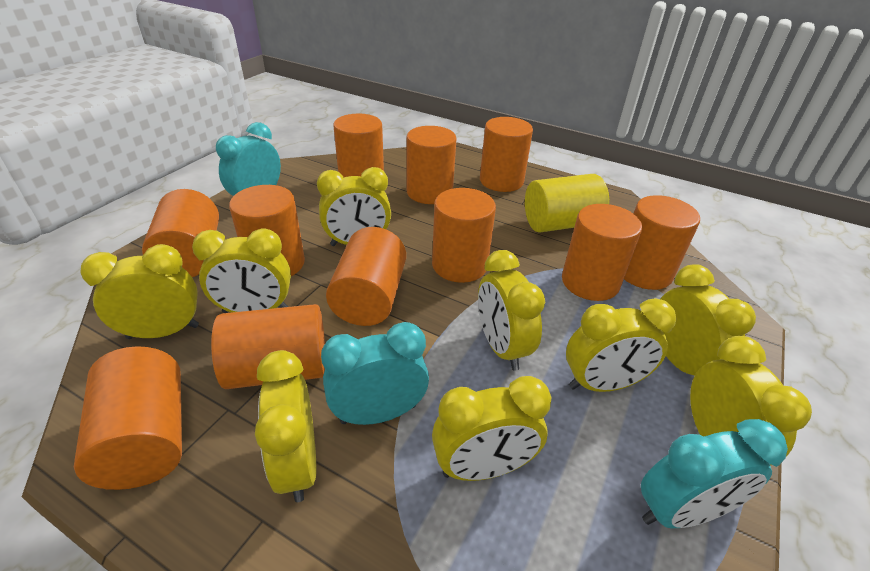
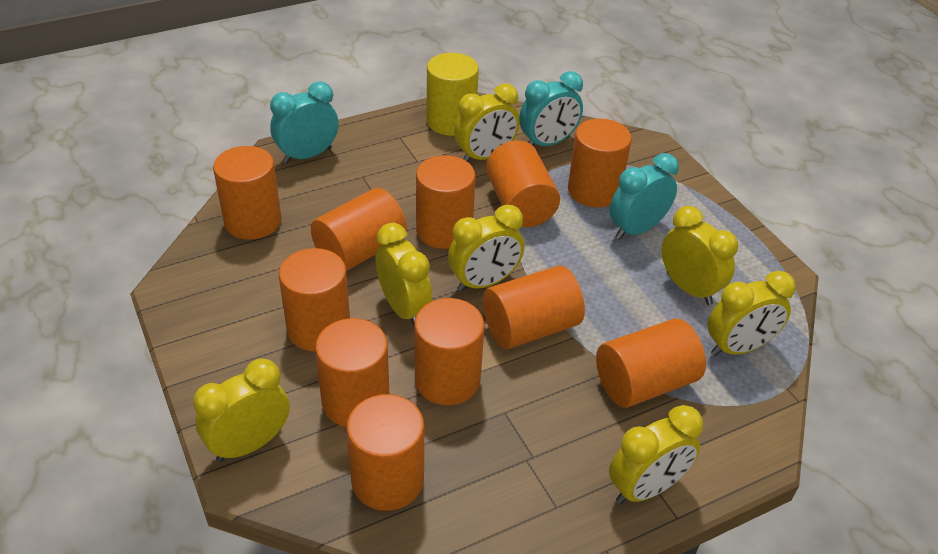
yellow clock: 9 -> 7

